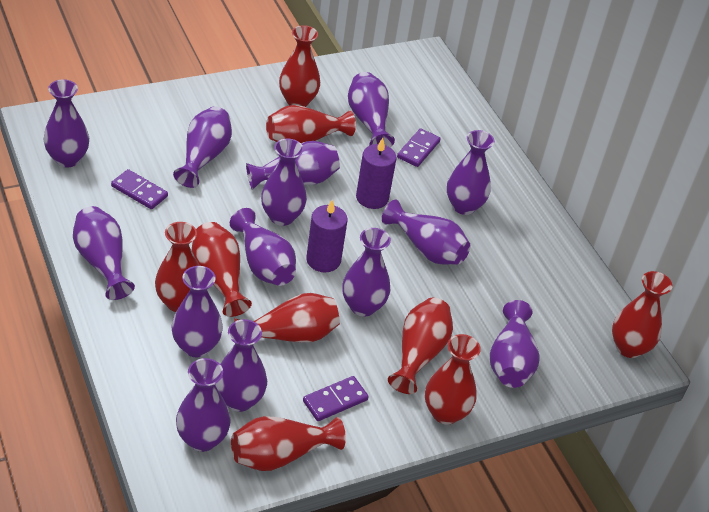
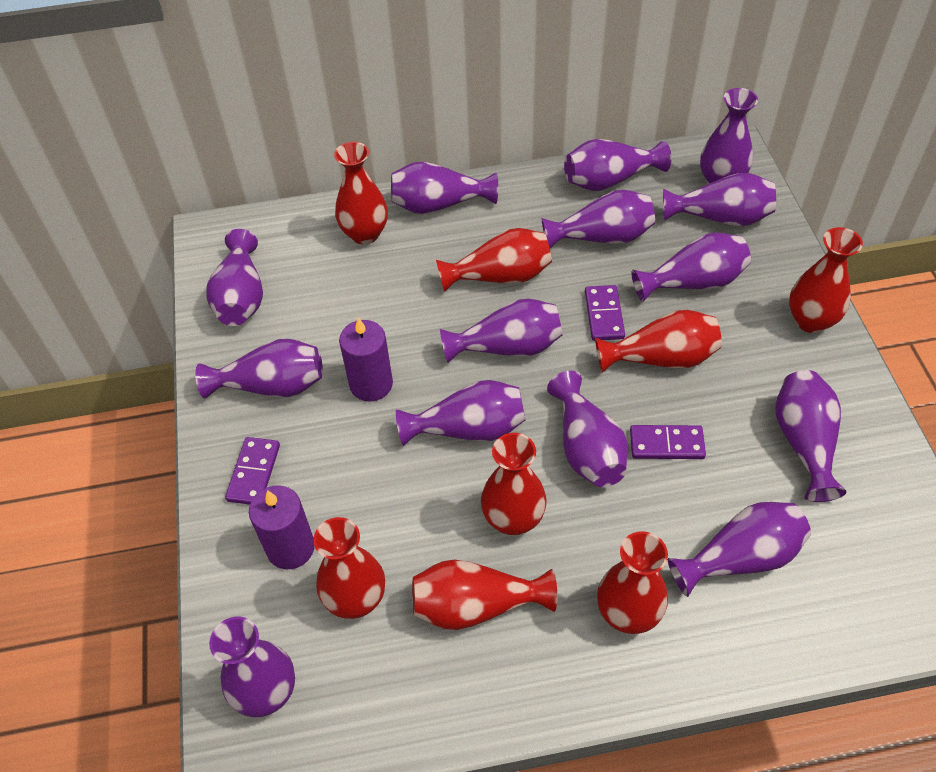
red vase: 9 -> 8

